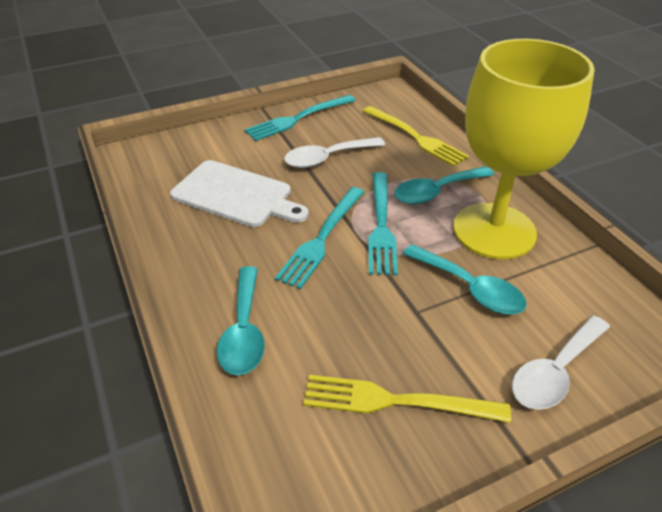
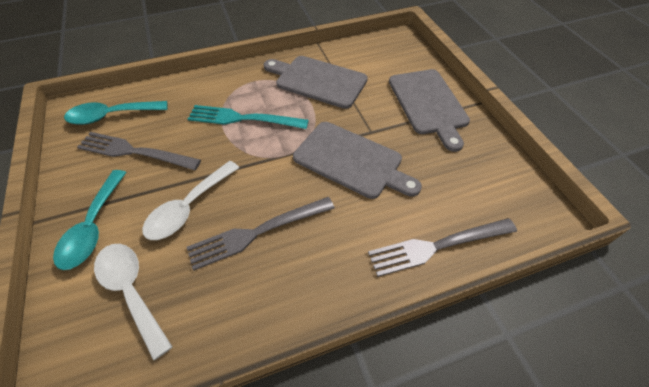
grey cutting board: 0 -> 3
grey fork: 0 -> 3
turquoise fork: 3 -> 1
turquoise spoon: 3 -> 2
white cutting board: 1 -> 0
yellow fork: 2 -> 0
yellow goblet: 1 -> 0

